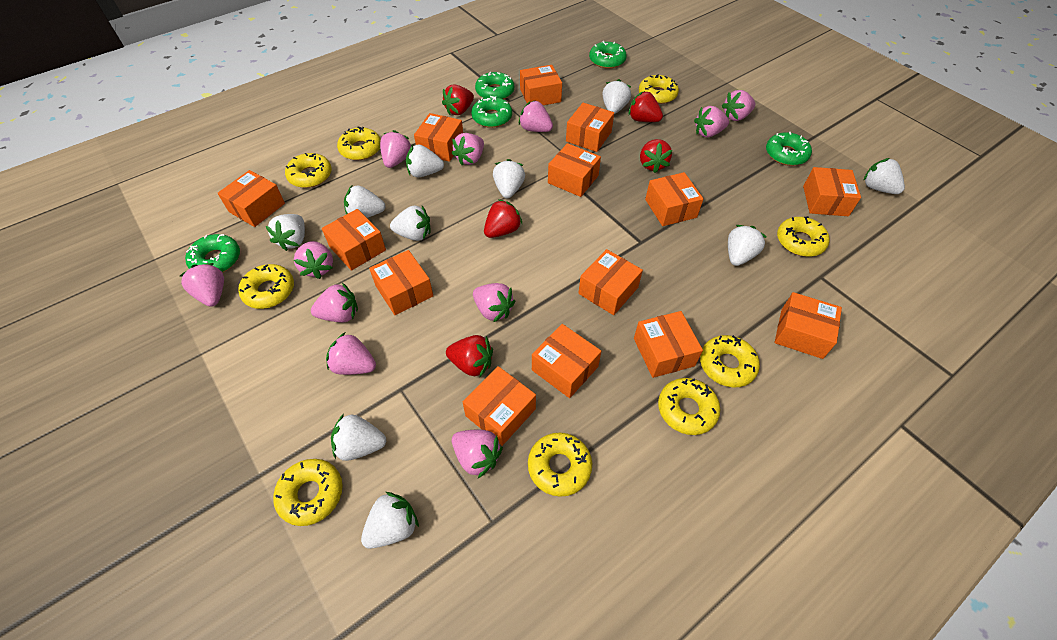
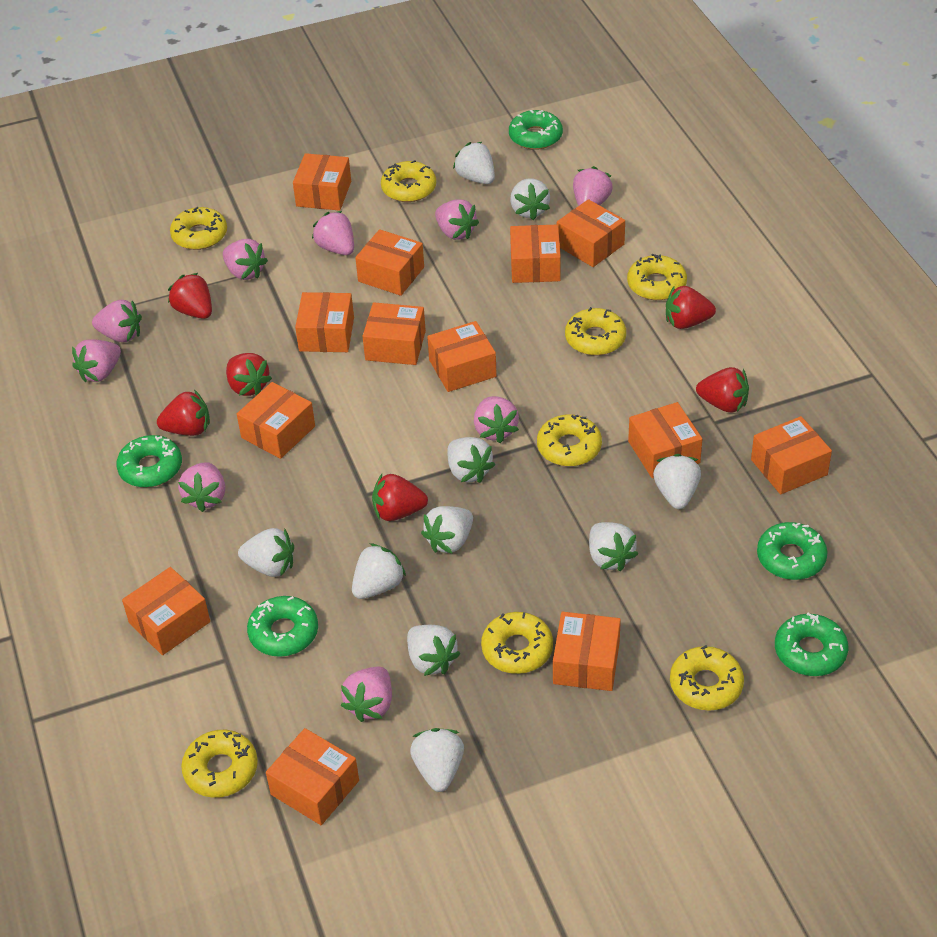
orange box: 14 -> 13
pink strawberry: 11 -> 9
red strawberry: 5 -> 6
yellow donut: 9 -> 8

